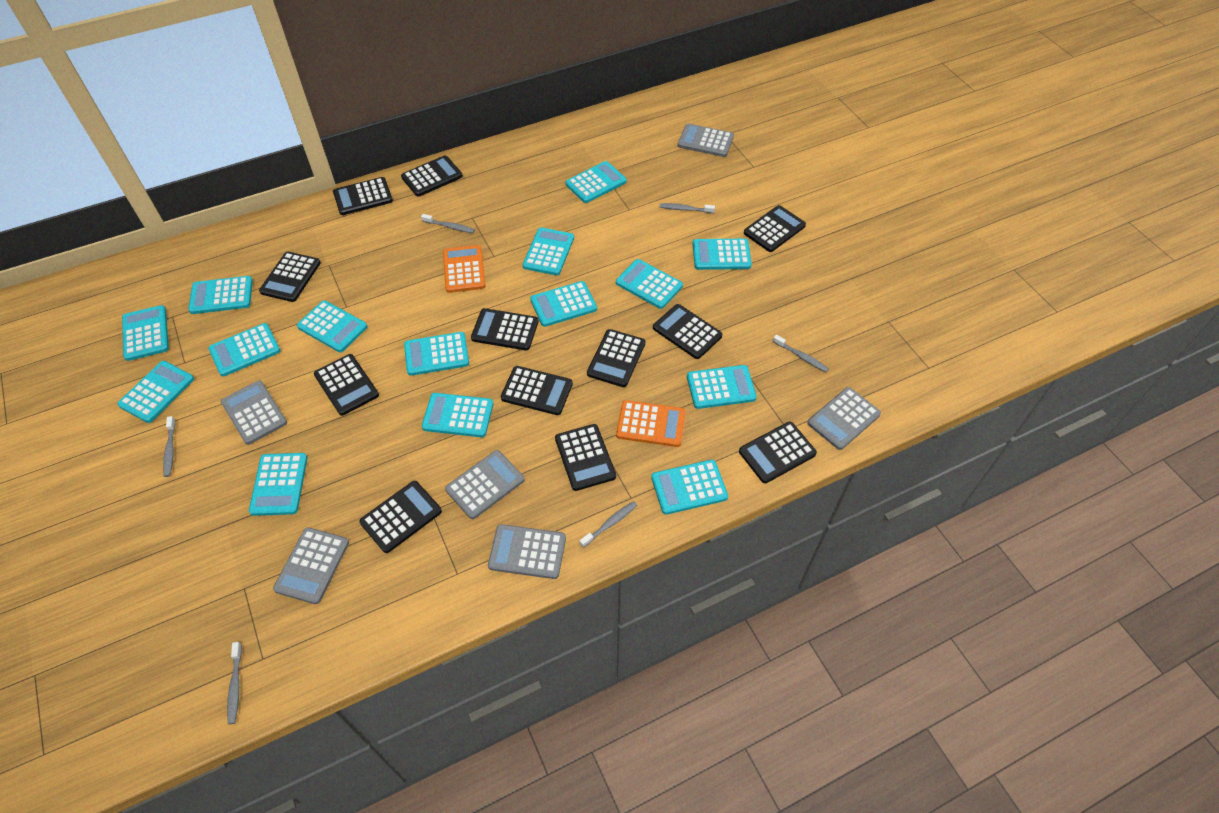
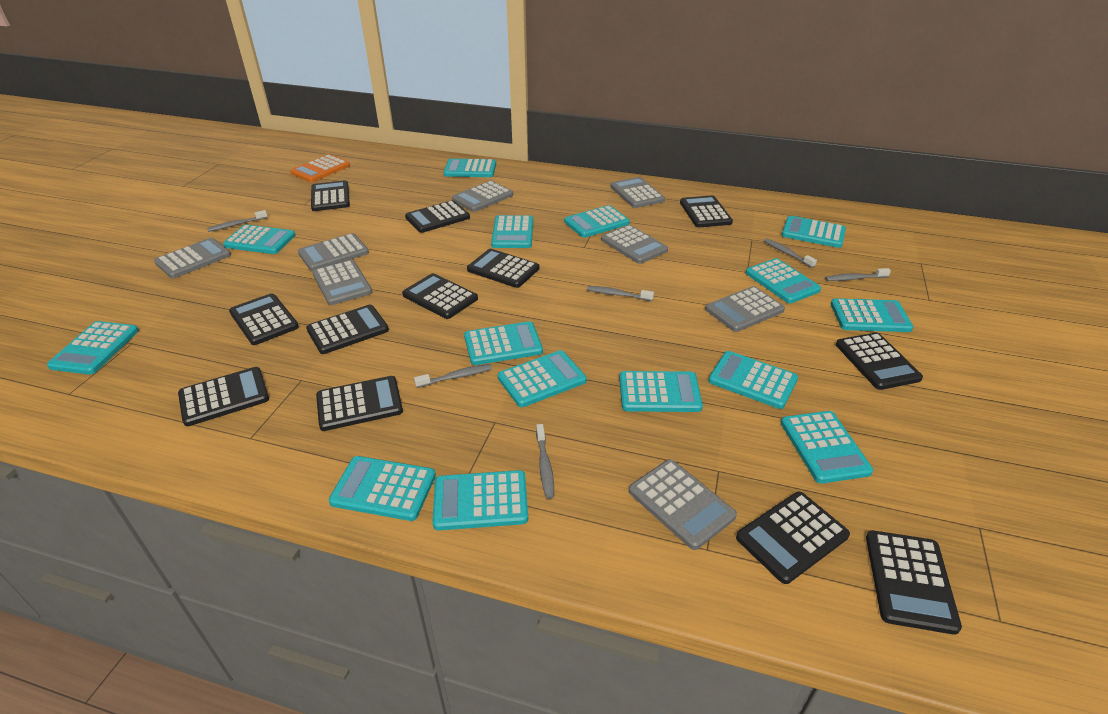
grey calculator: 6 -> 8
orange calculator: 2 -> 1

